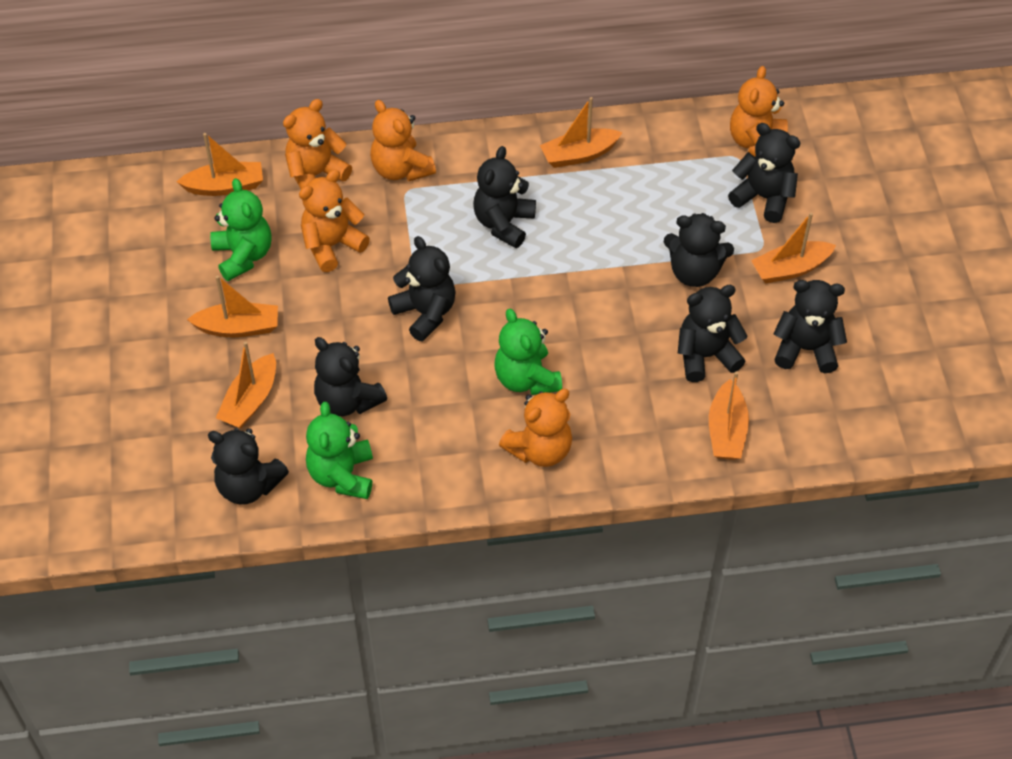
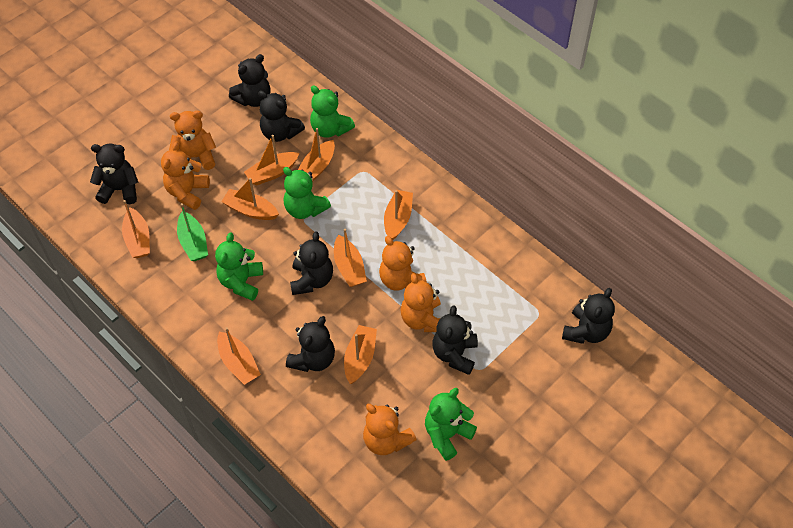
black teddy bear: 8 -> 7
green boat: 0 -> 1
green teddy bear: 3 -> 4
orange boat: 6 -> 8

